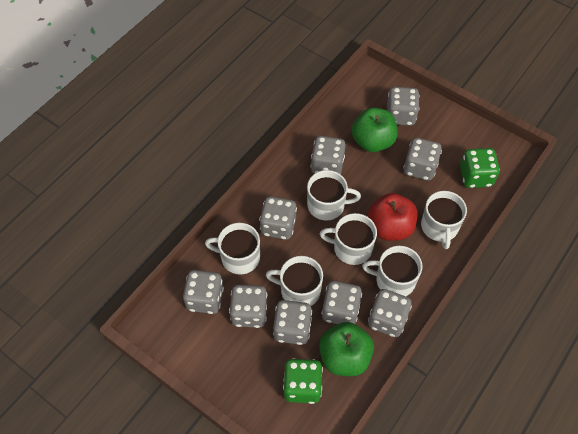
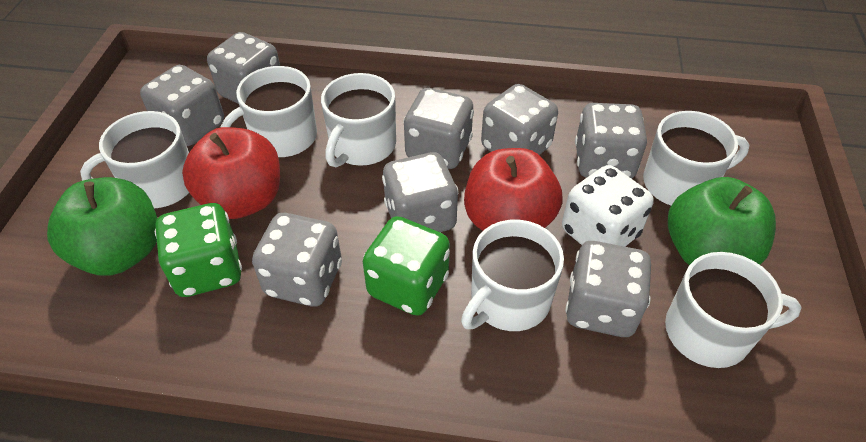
grey dice: 9 -> 8
red apple: 1 -> 2
white dice: 0 -> 1

